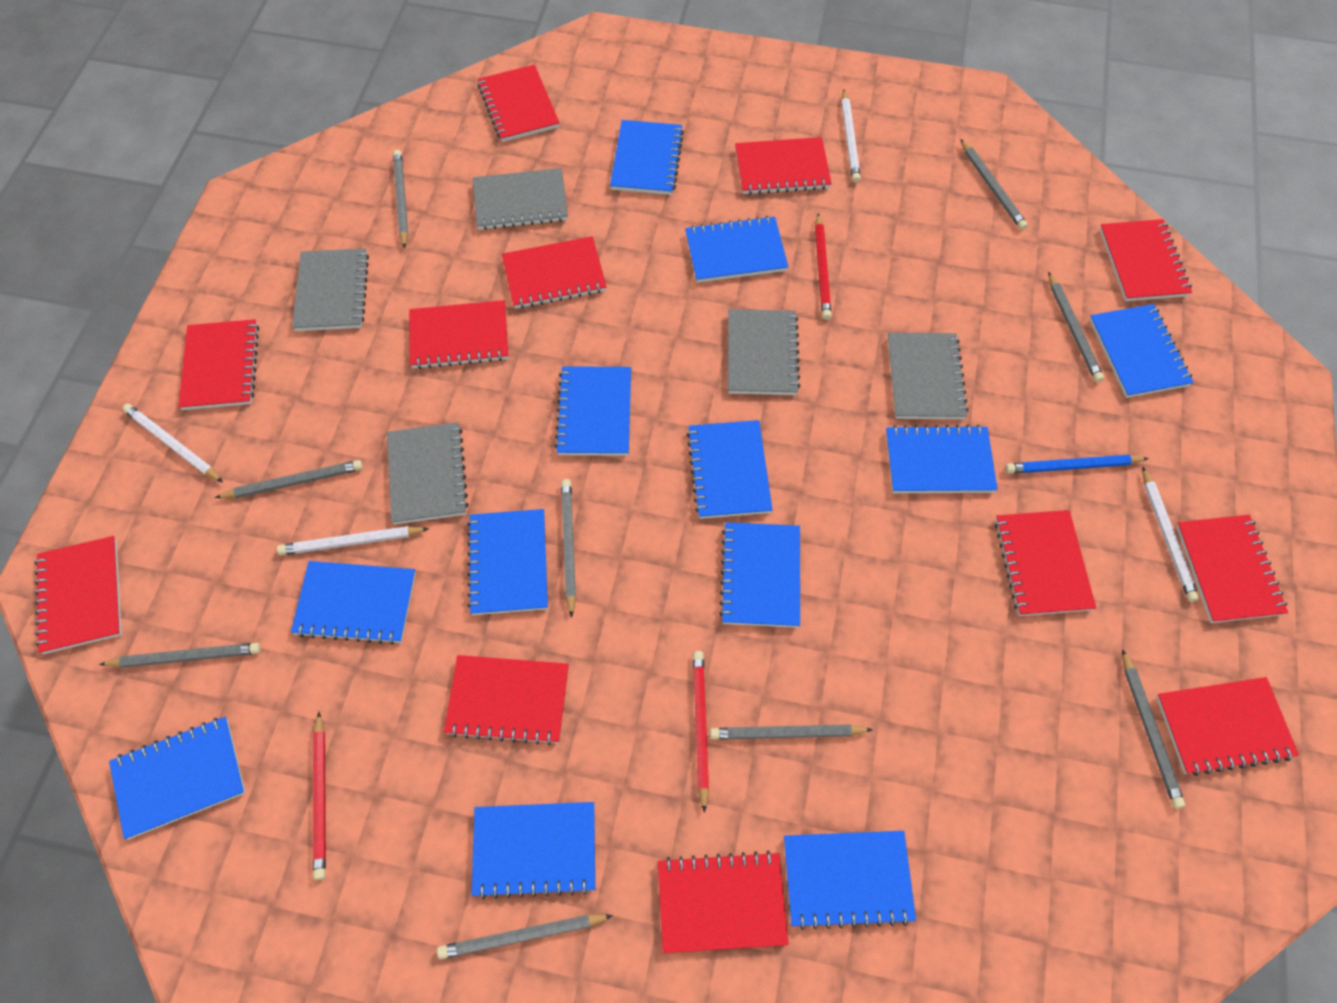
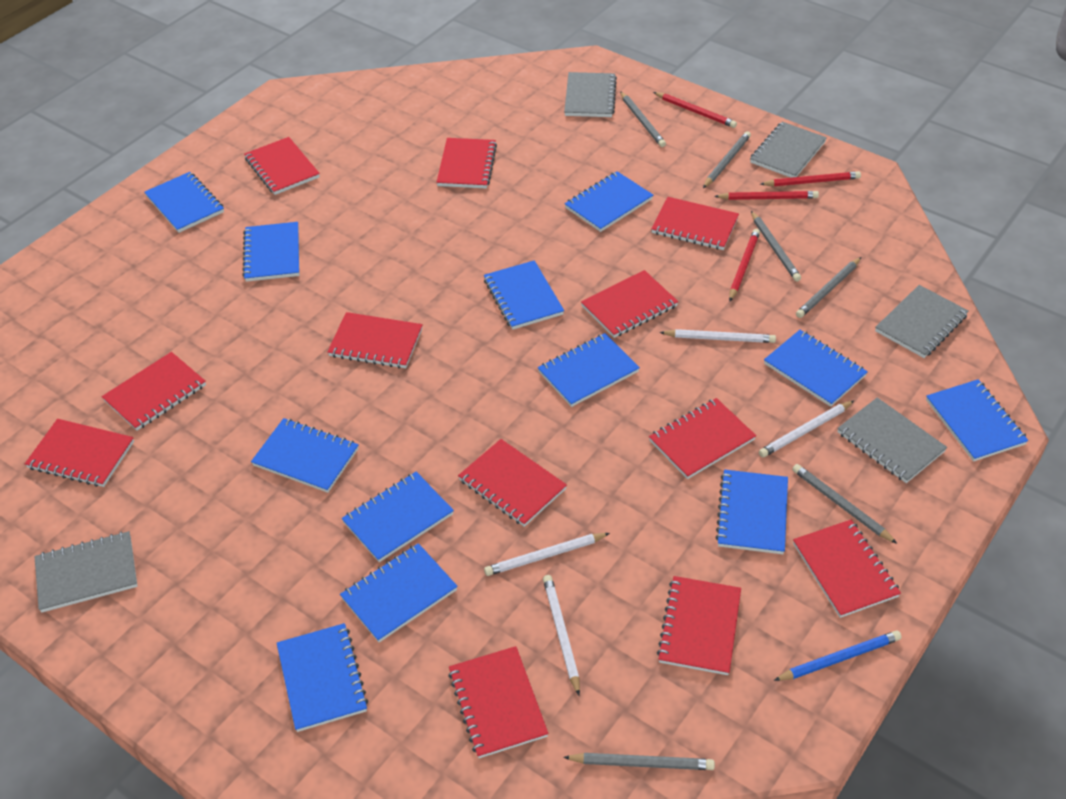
grey pencil: 9 -> 6
red pencil: 3 -> 4

